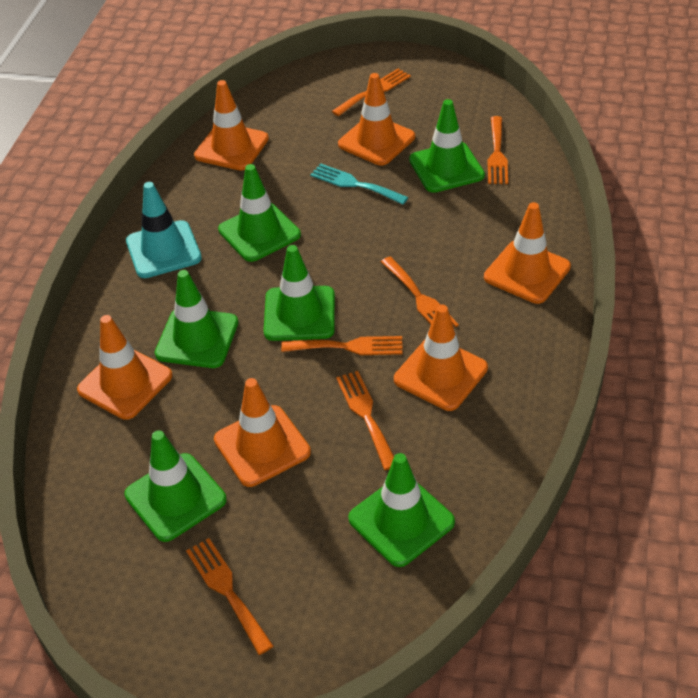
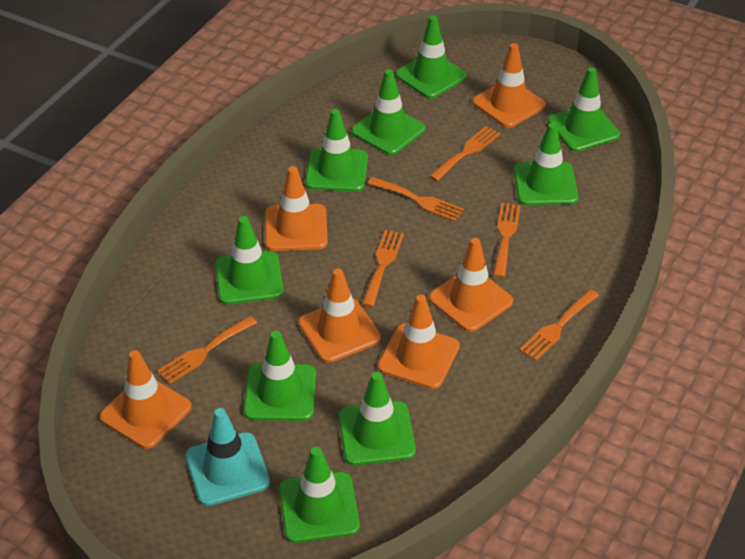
green traffic cone: 6 -> 9
turquoise fork: 1 -> 0

